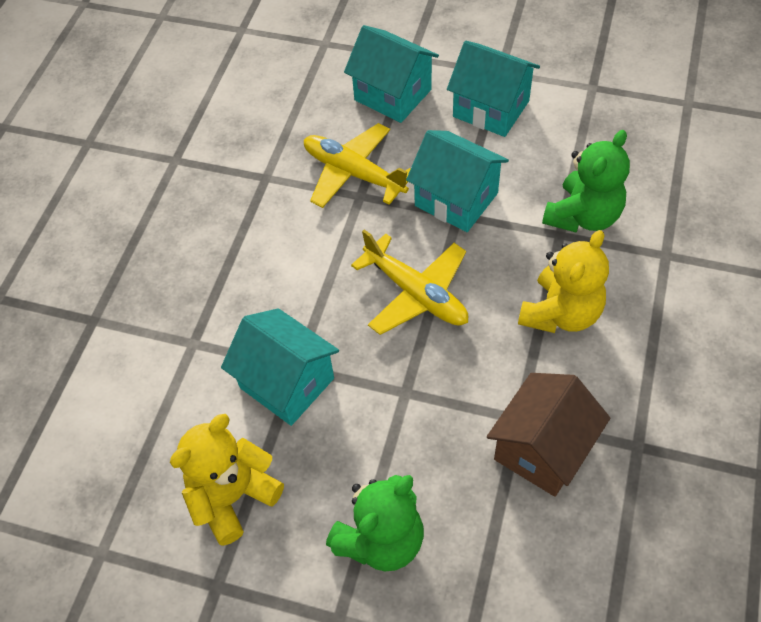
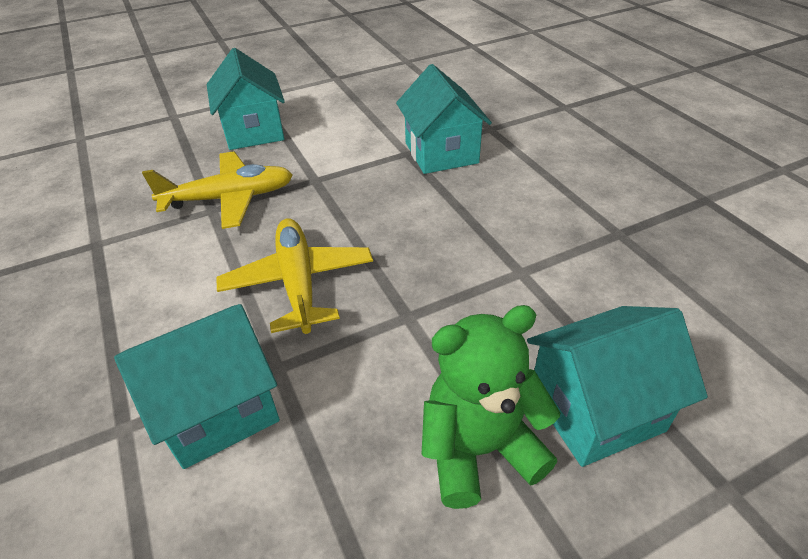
brown house: 1 -> 0
green teddy bear: 2 -> 1
yellow teddy bear: 2 -> 0

